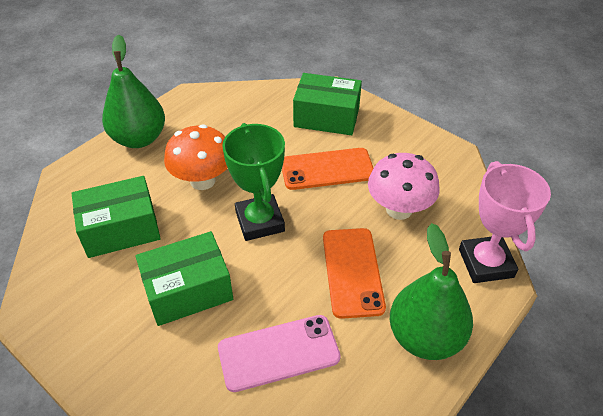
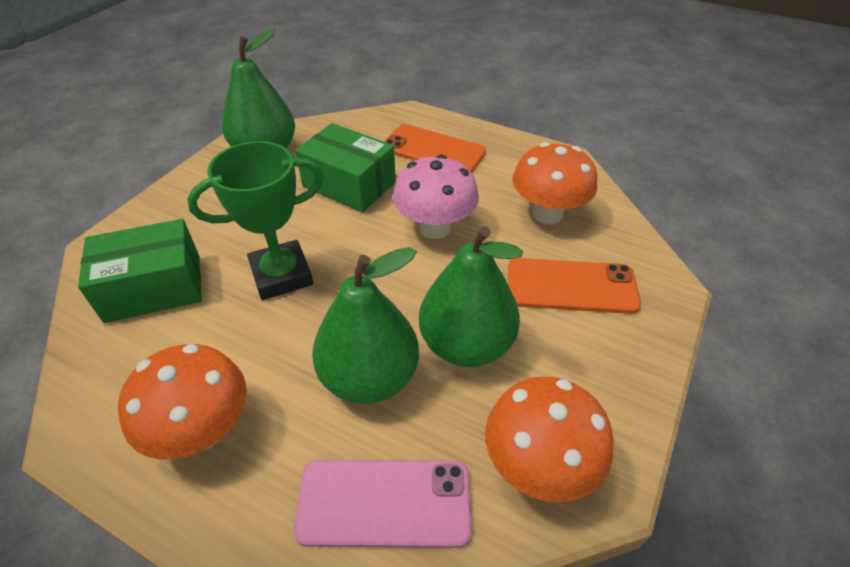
green box: 3 -> 2
green pear: 2 -> 3
orange mushroom: 1 -> 3
pink trophy: 1 -> 0

